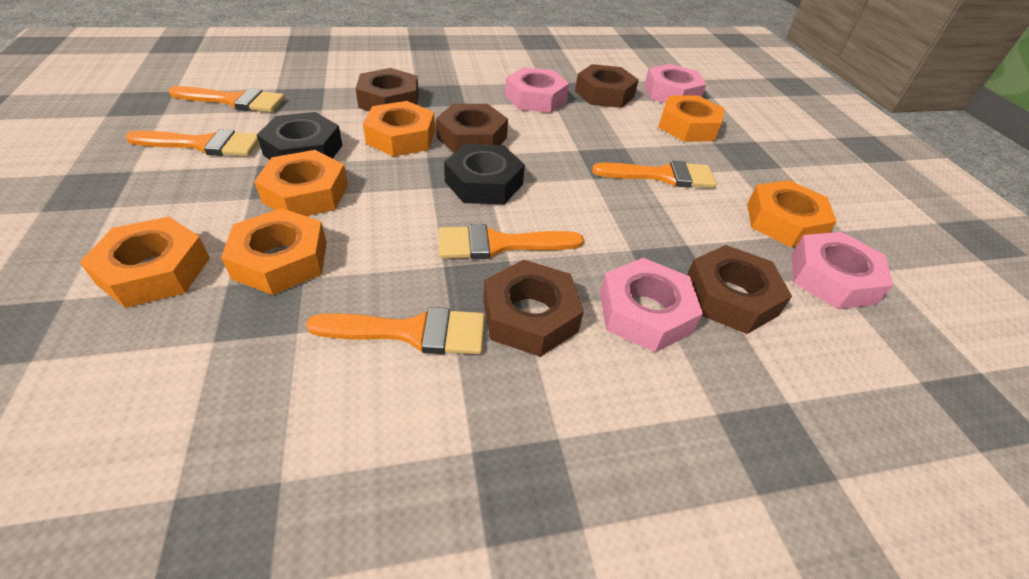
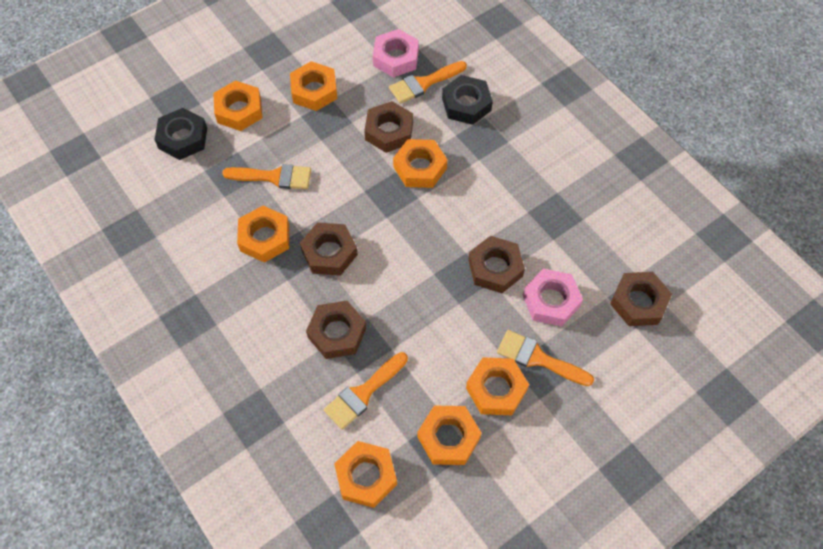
orange brush: 5 -> 4
orange nut: 6 -> 7
pink nut: 4 -> 2

